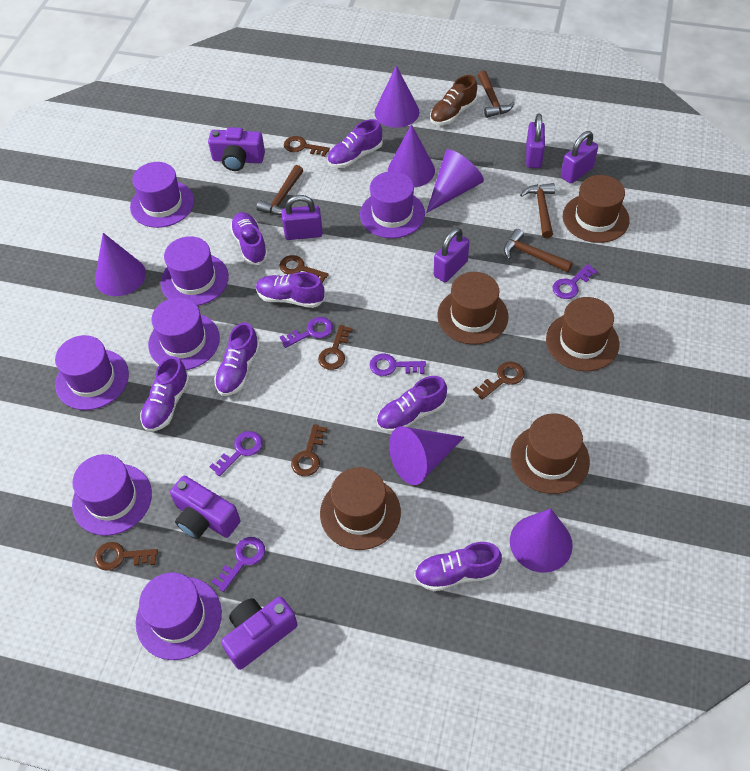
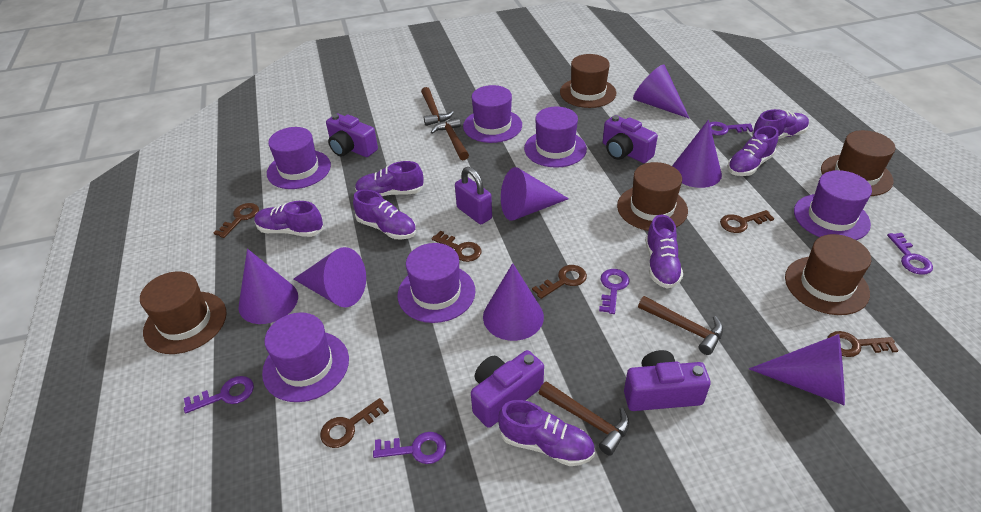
brown shoe: 1 -> 0
purple camera: 3 -> 4
purple cone: 6 -> 7
purple hat: 7 -> 6
purple padlock: 4 -> 1

